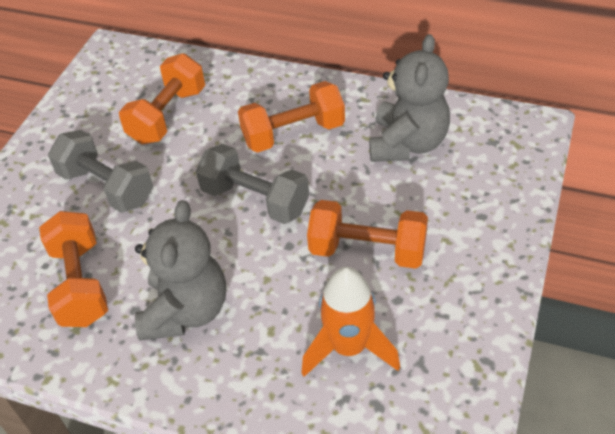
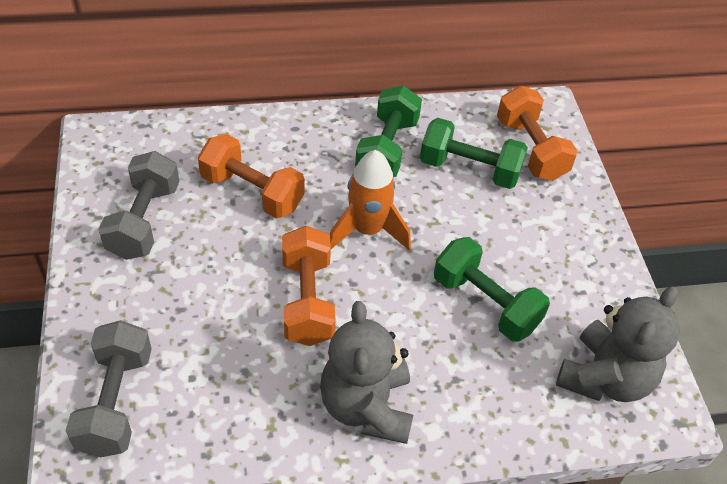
green dumbbell: 0 -> 3
orange dumbbell: 4 -> 3

